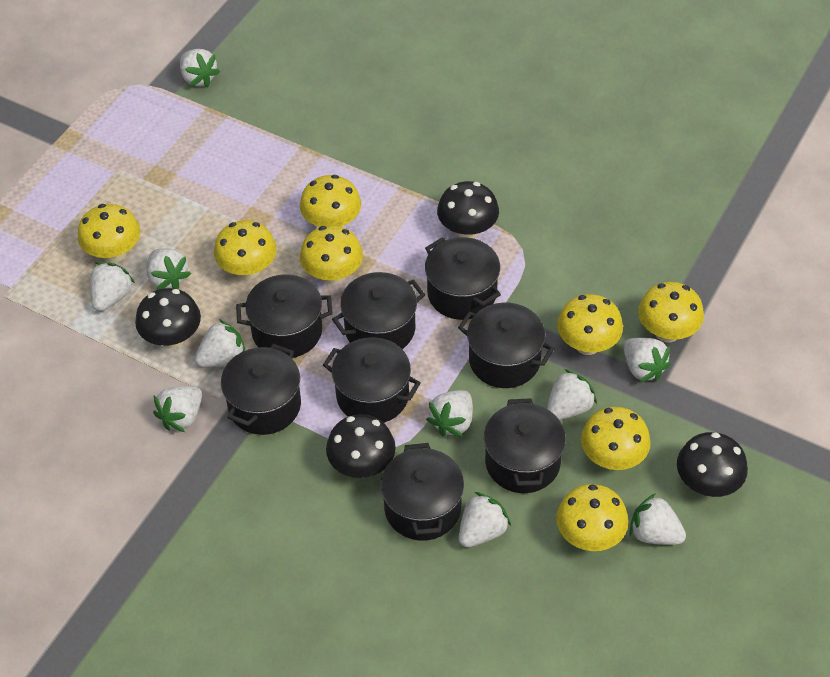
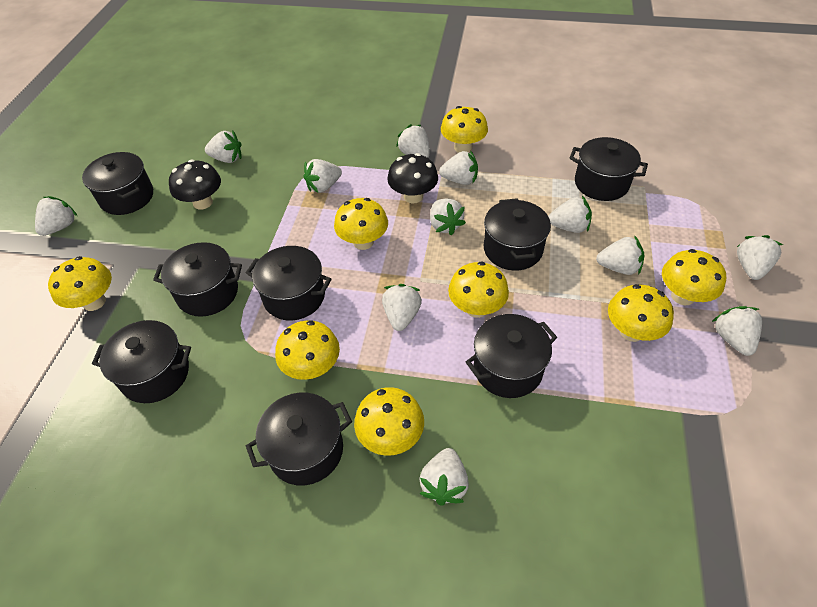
black mushroom: 4 -> 2
white strawberry: 10 -> 12

